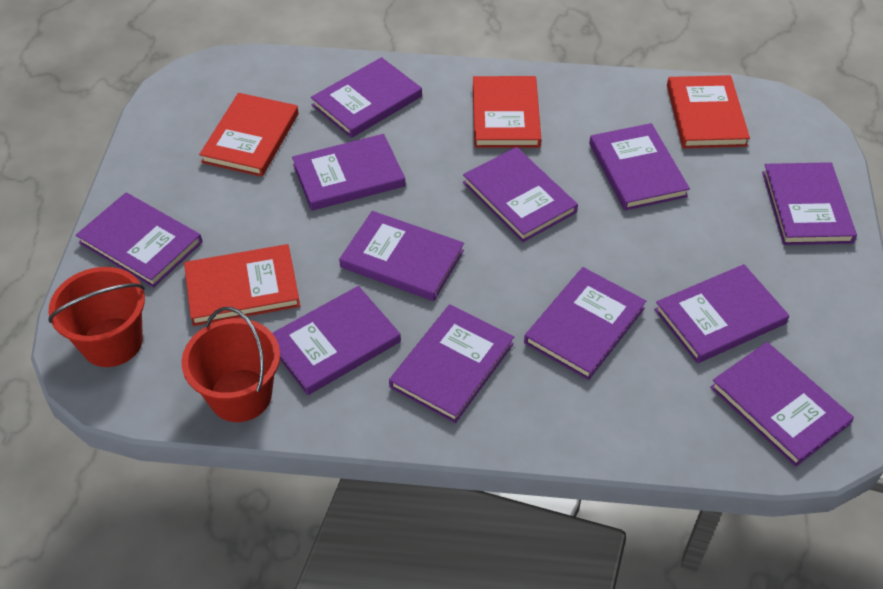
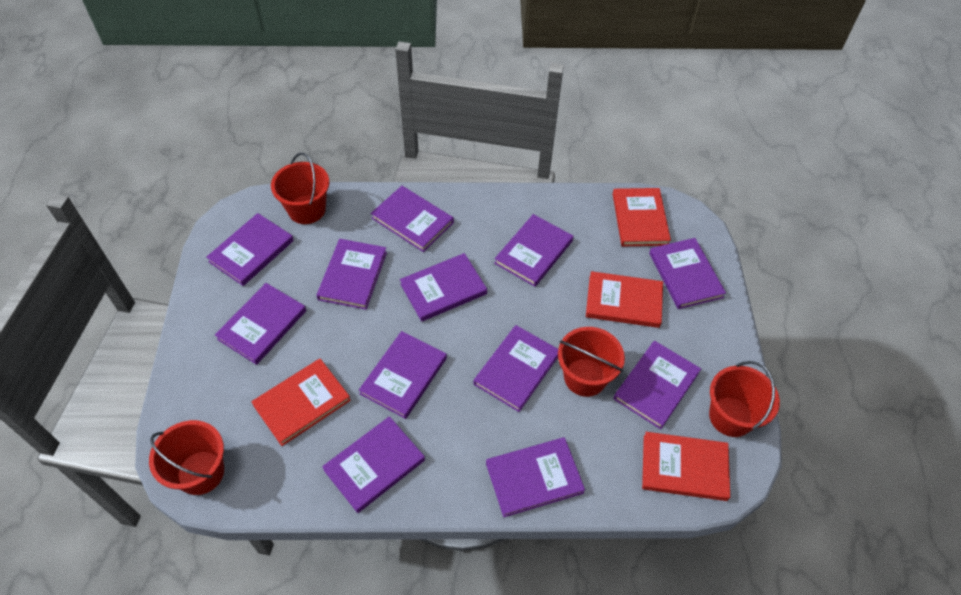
red bucket: 2 -> 4

